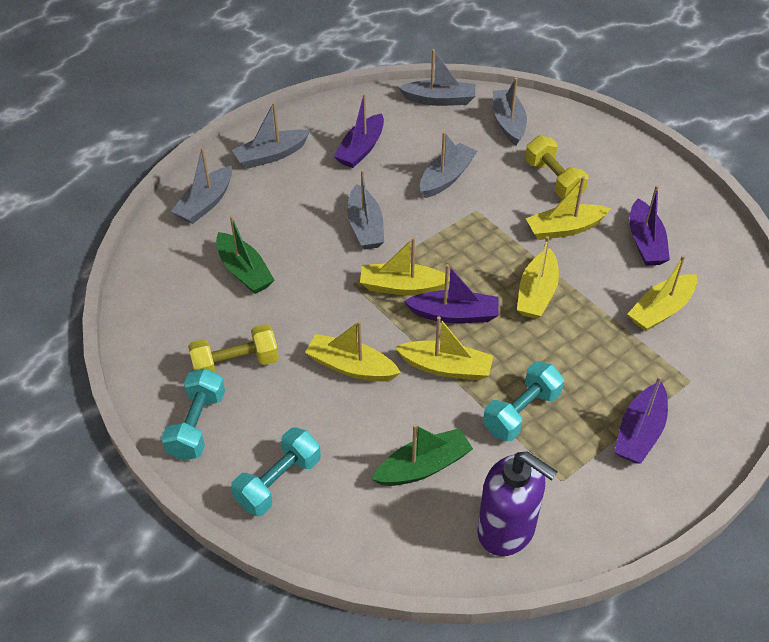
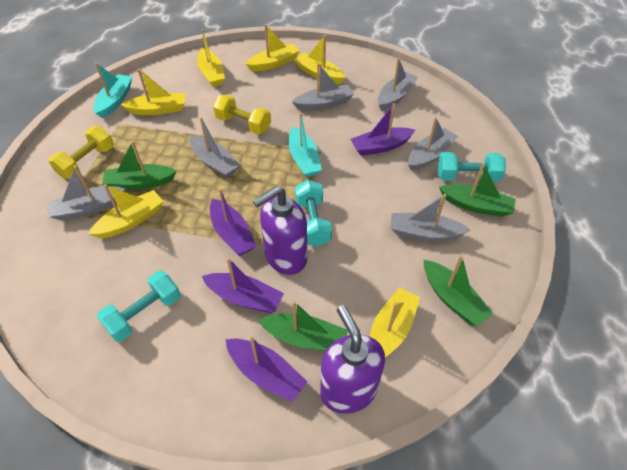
green boat: 2 -> 4
purple soap dispenser: 1 -> 2
turquoise boat: 0 -> 2

